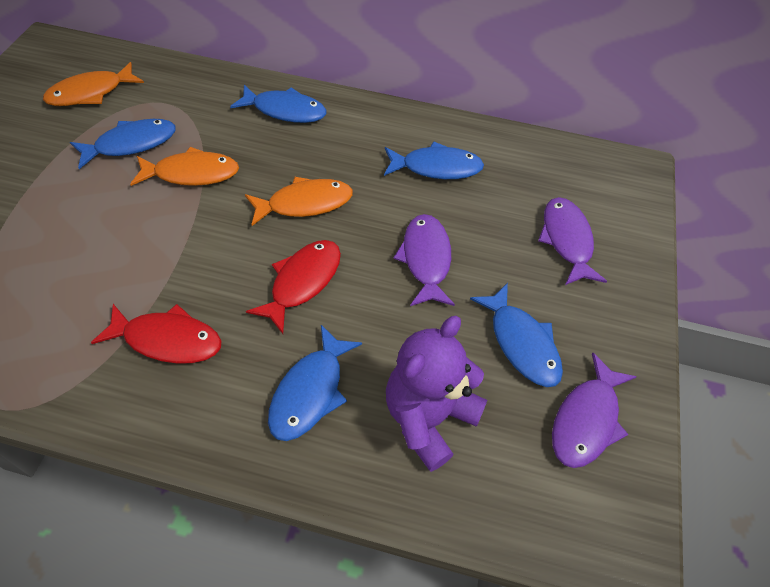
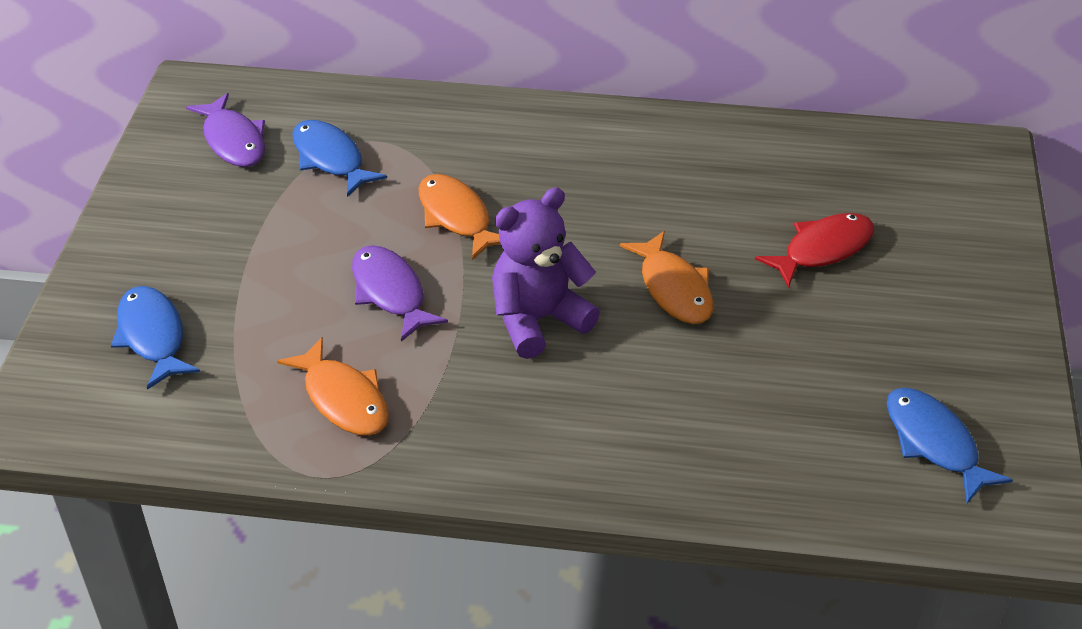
blue fish: 5 -> 3
purple fish: 3 -> 2
red fish: 2 -> 1

